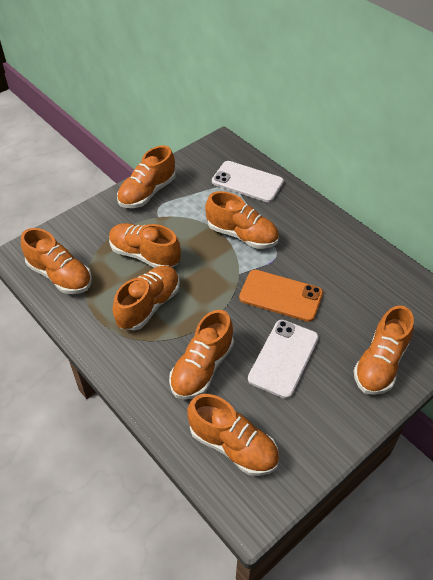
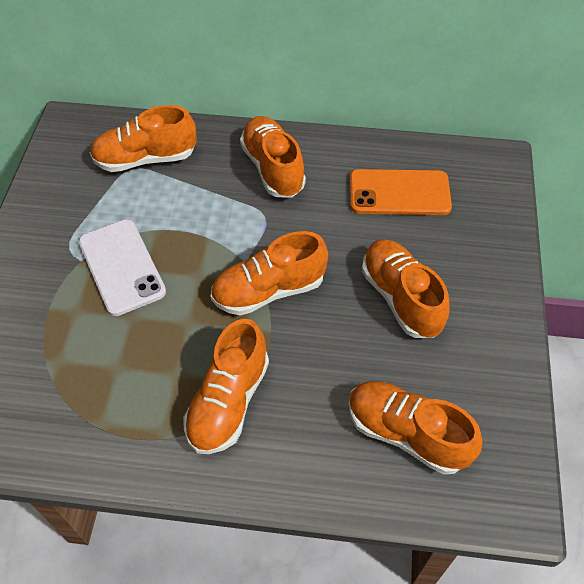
orange shoe: 8 -> 6
white phone: 2 -> 1

